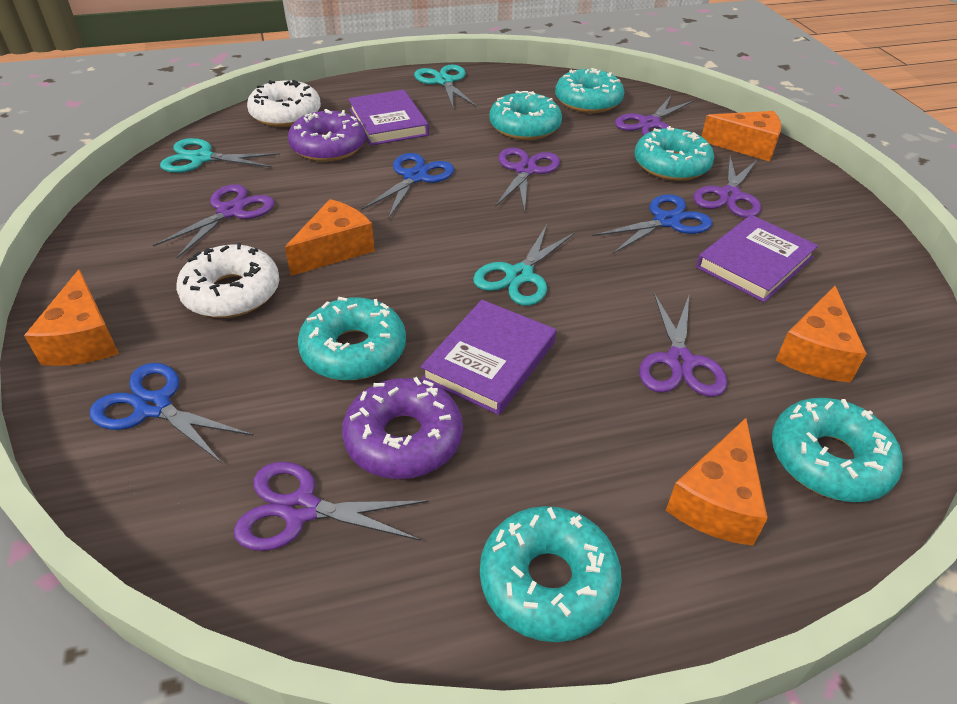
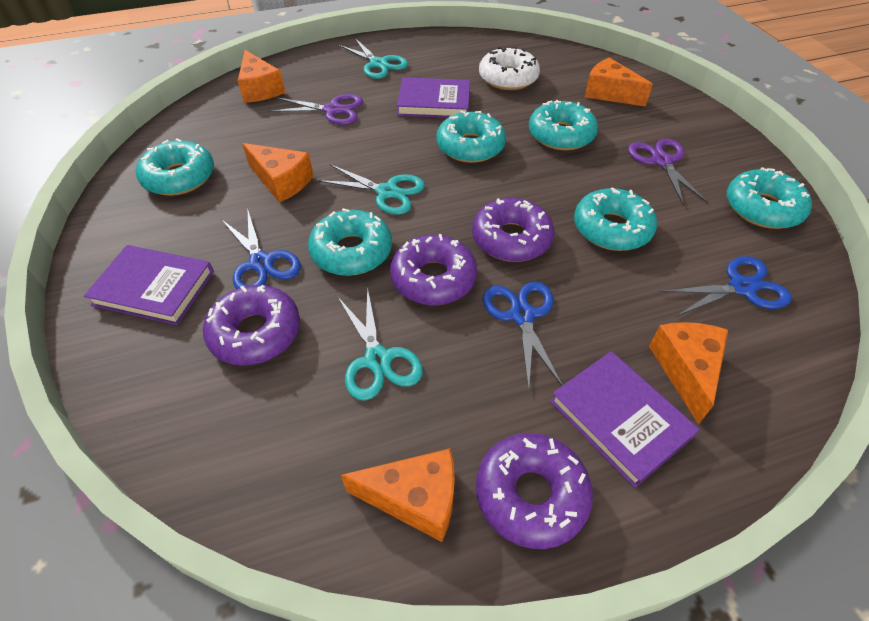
purple donut: 2 -> 4
purple scissors: 6 -> 2
white donut: 2 -> 1

